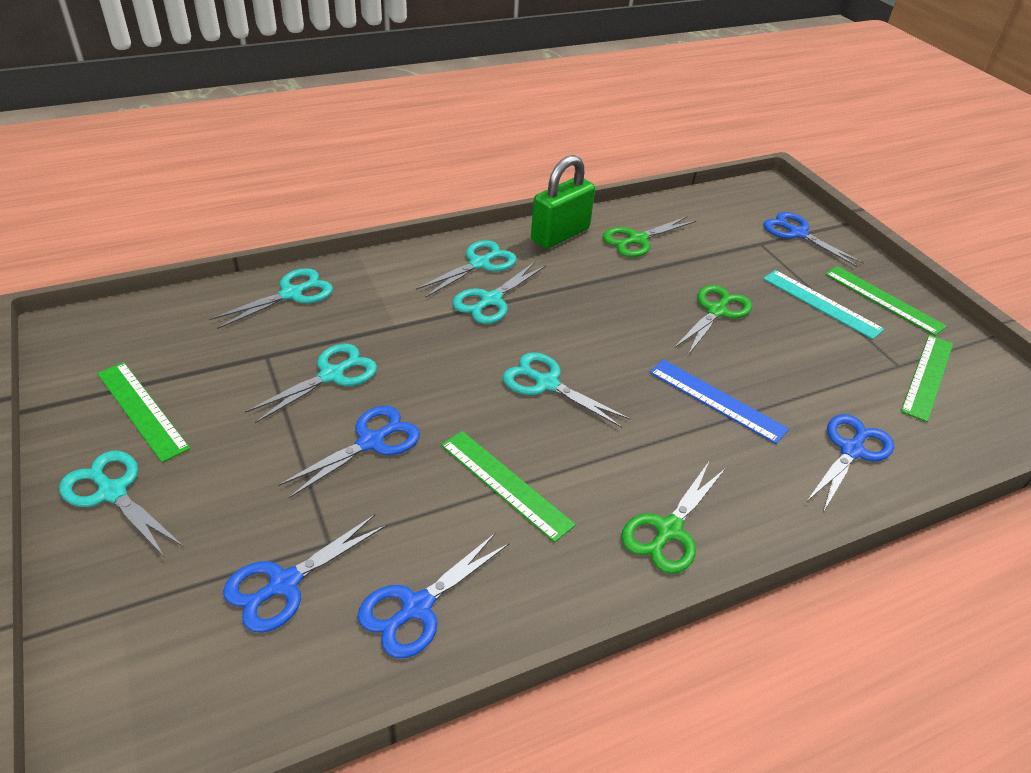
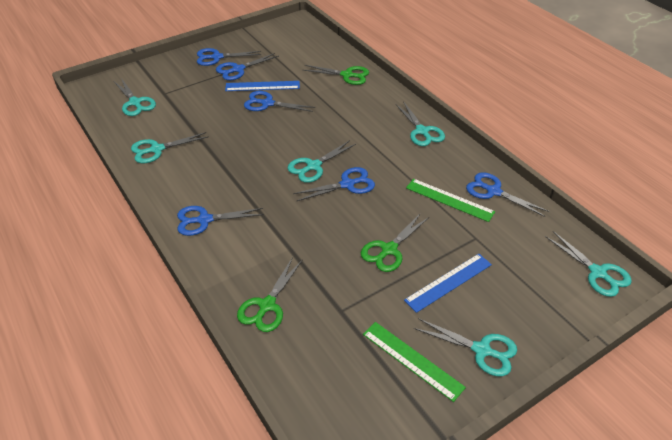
blue ruler: 1 -> 2
blue scissors: 5 -> 6
green padlock: 1 -> 0
green ruler: 4 -> 2
turquoise ruler: 1 -> 0

